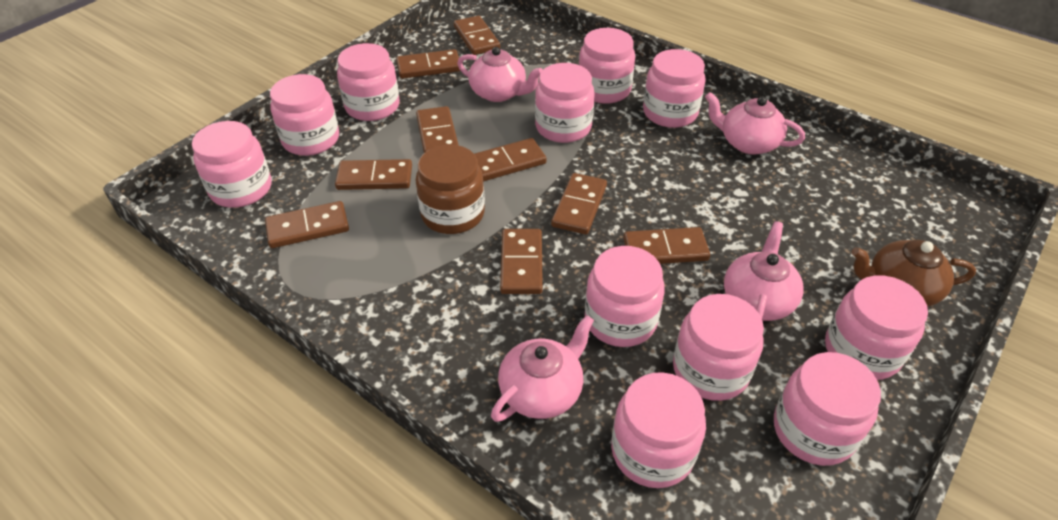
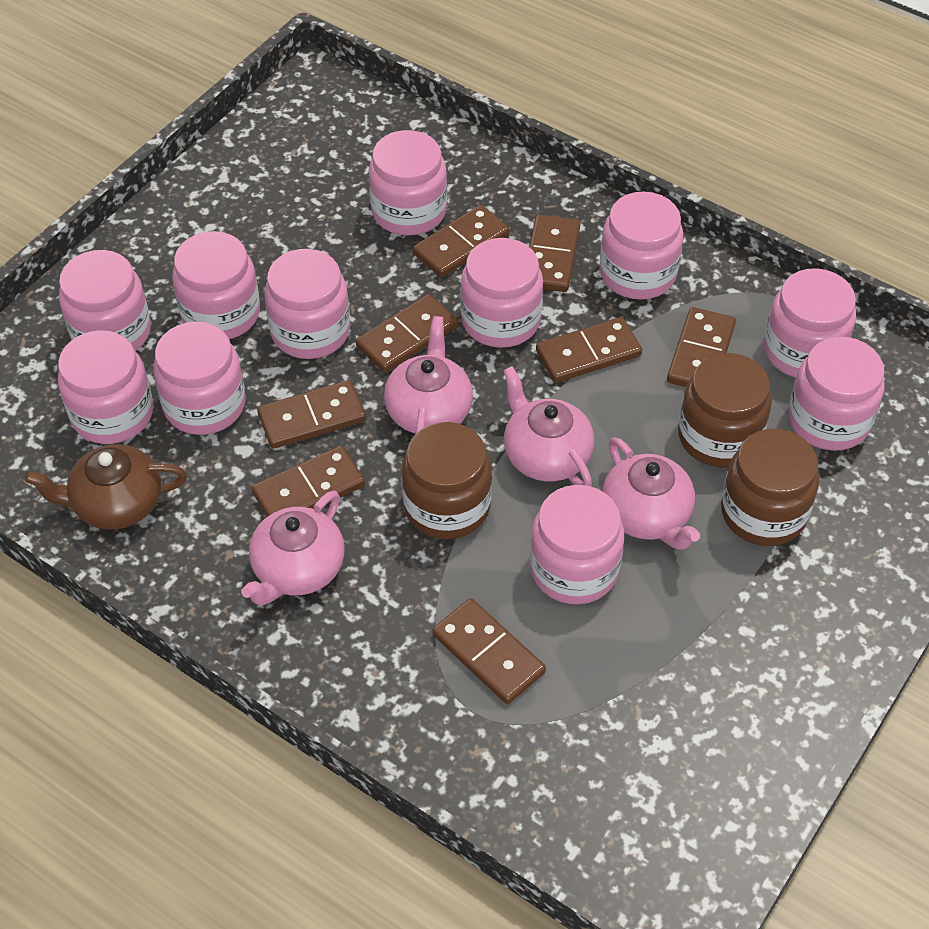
brown domino: 9 -> 8
brown jar: 1 -> 3

